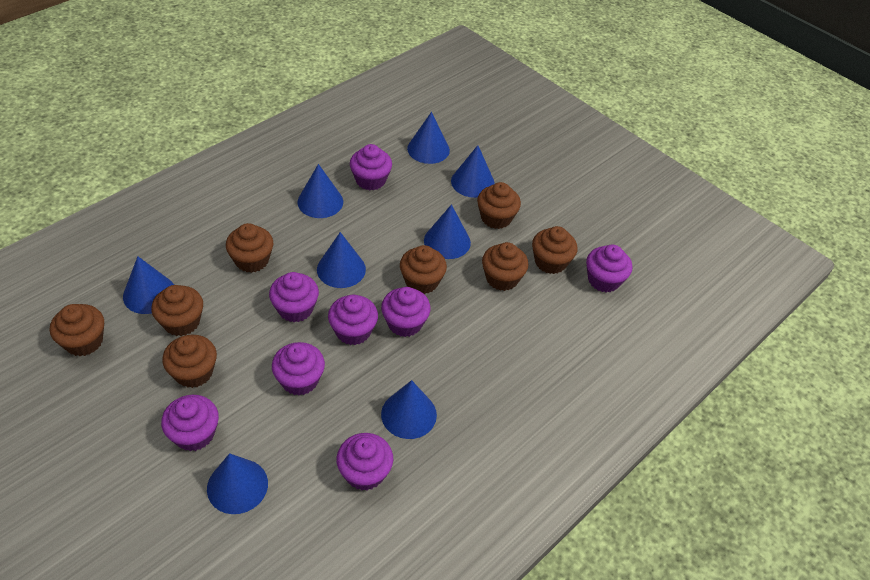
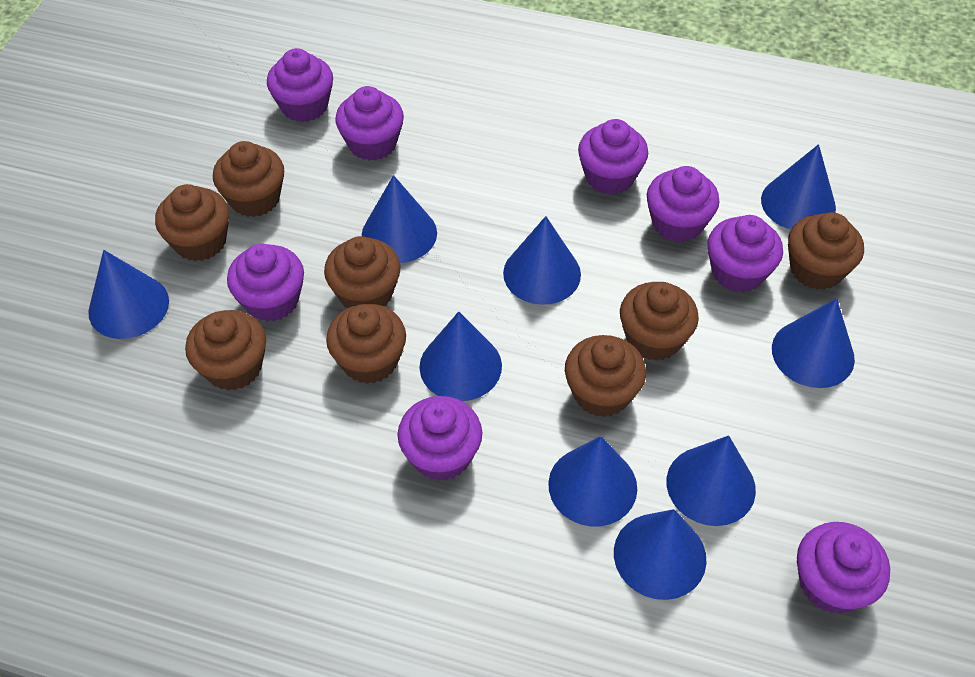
blue cone: 8 -> 9

